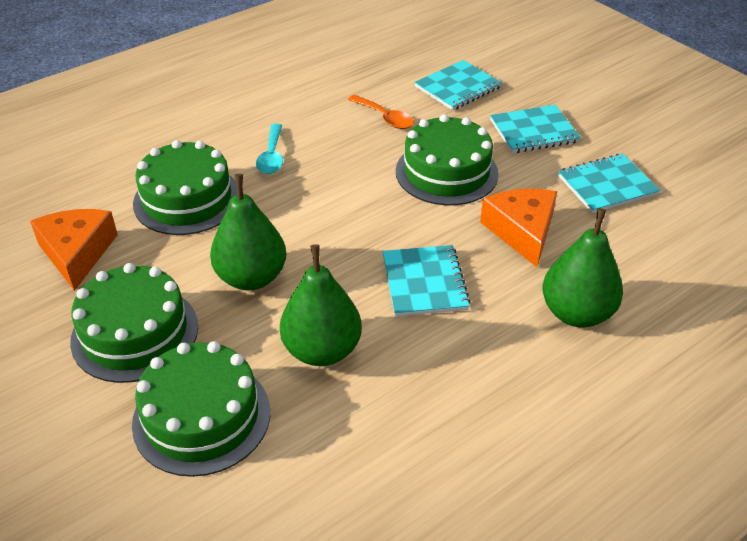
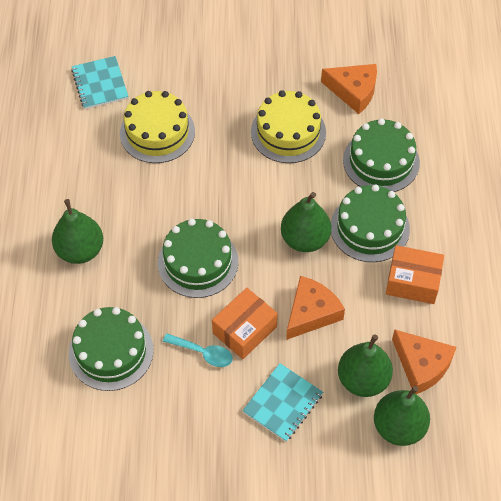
green pear: 3 -> 4
orange box: 0 -> 2
orange cheese: 2 -> 3
orange spoon: 1 -> 0
turquoise notebook: 4 -> 2
yellow cake: 0 -> 2

